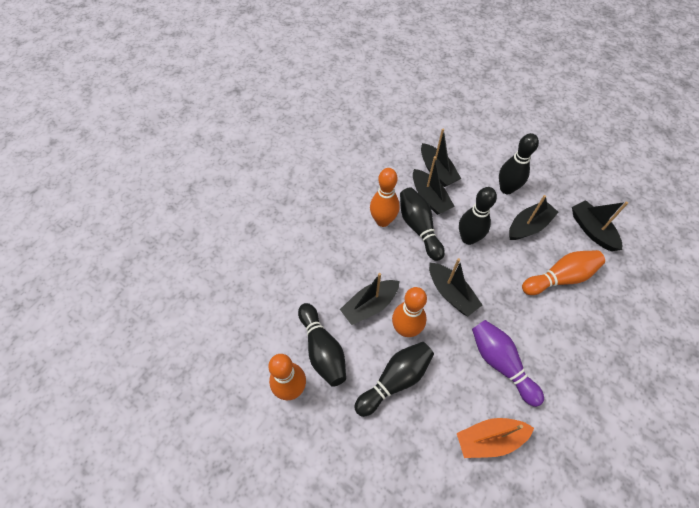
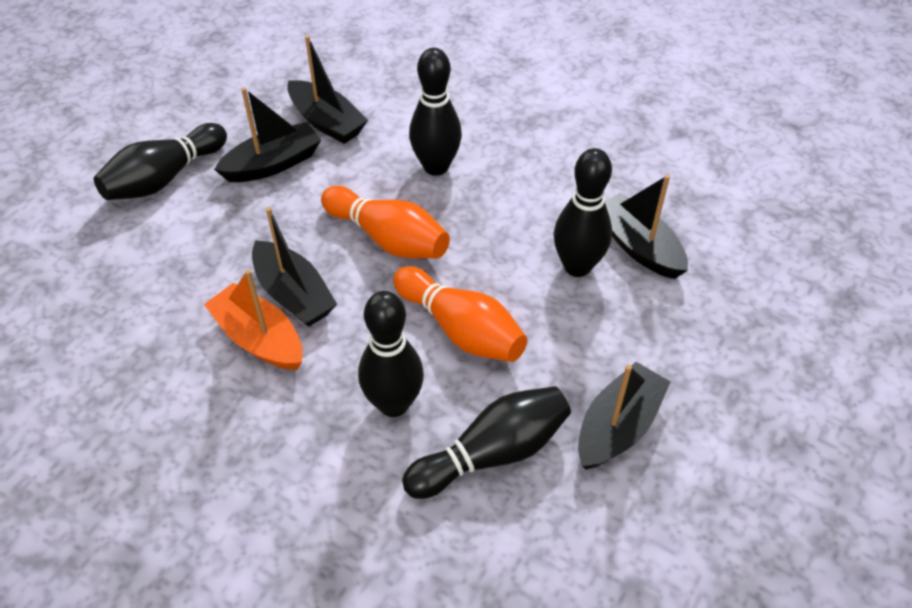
black boat: 6 -> 5
orange bowling pin: 4 -> 2
purple bowling pin: 1 -> 0

